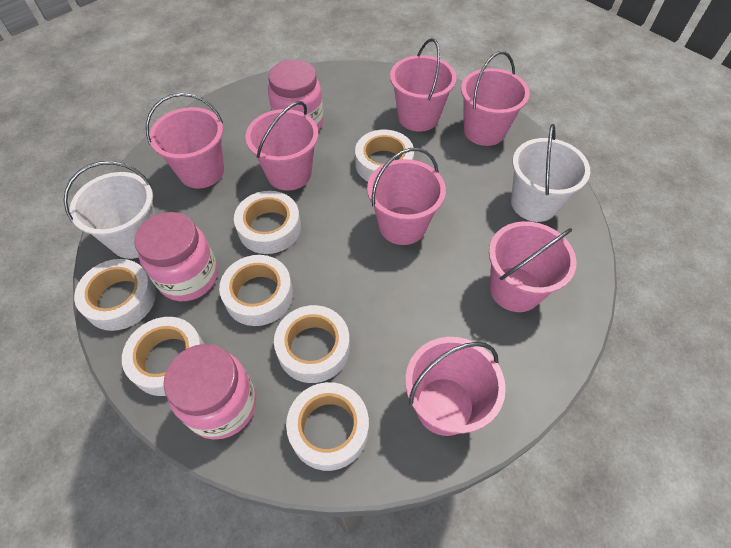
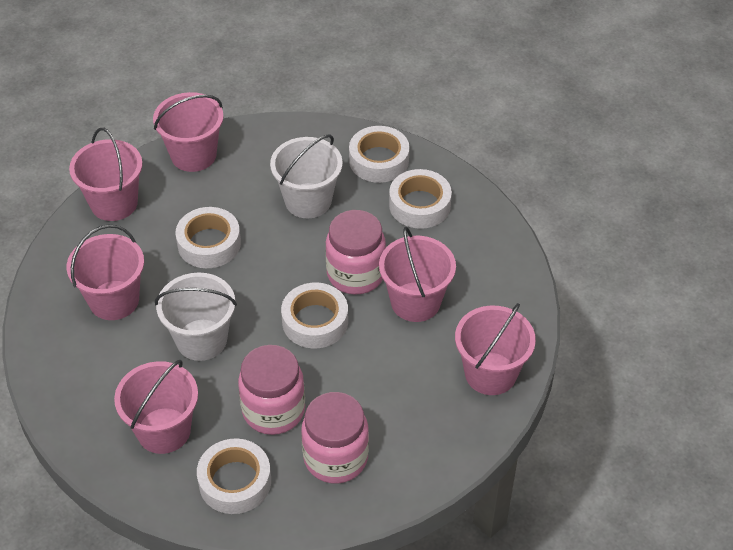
pink bucket: 7 -> 6
white tape: 7 -> 5

